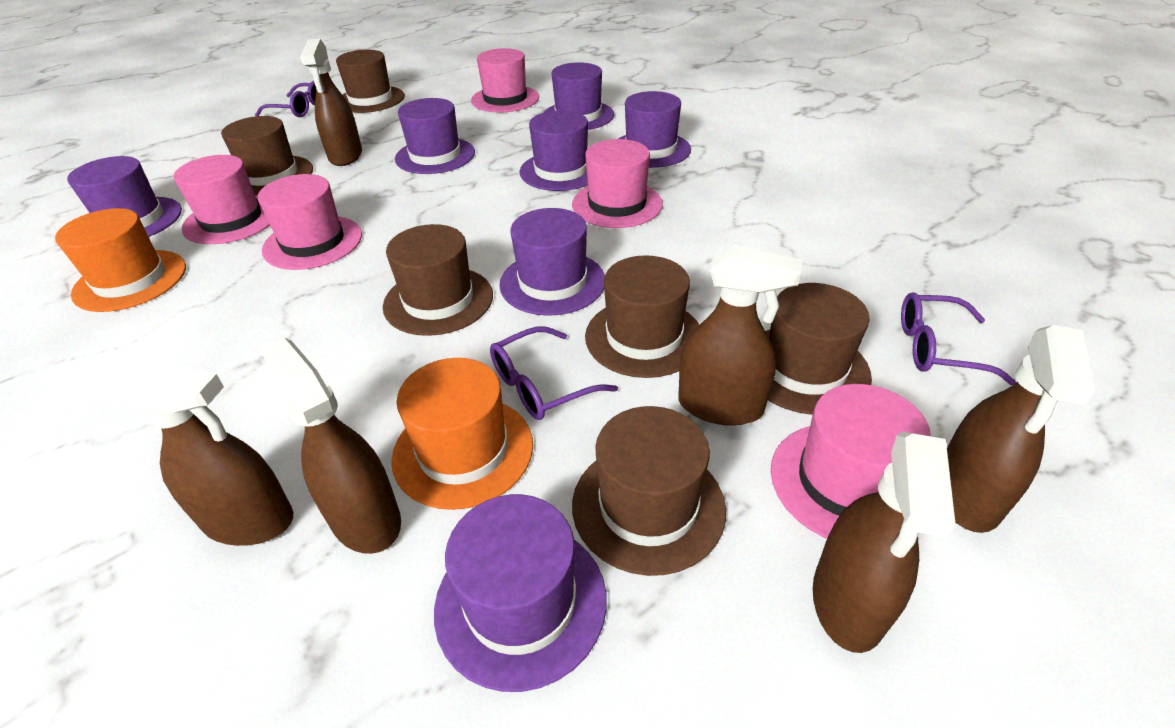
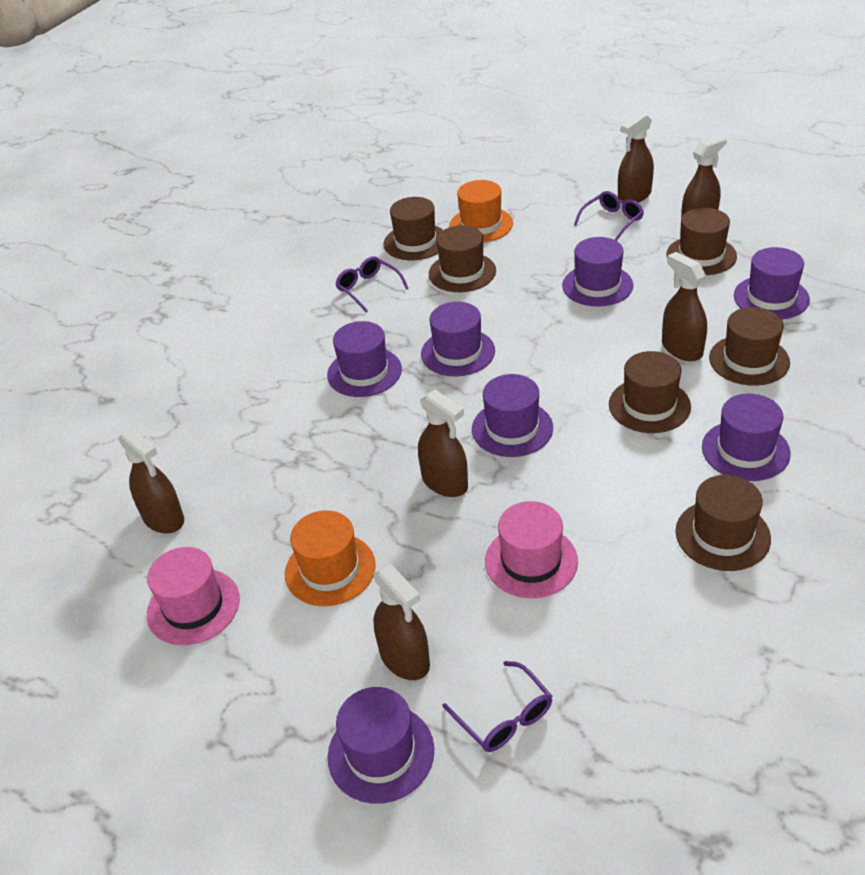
pink hat: 5 -> 2

